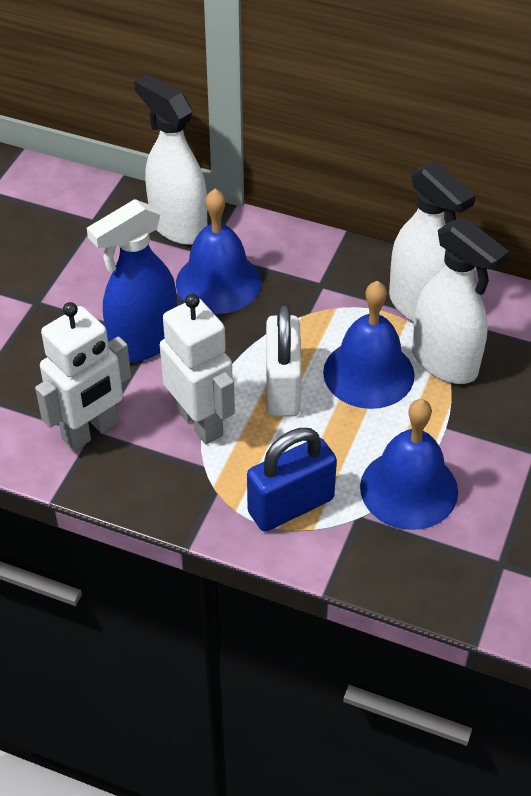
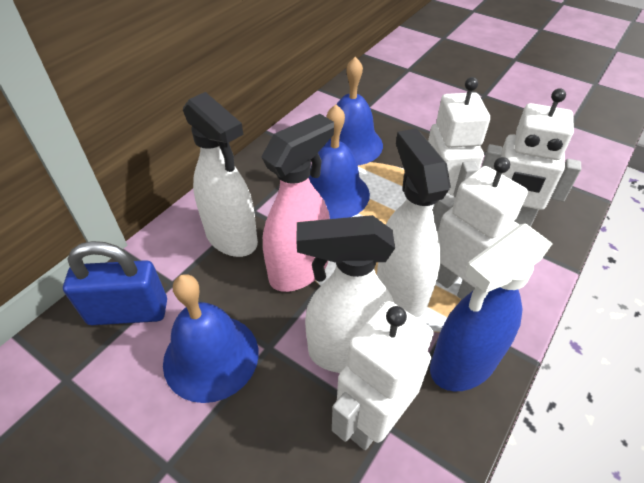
pink spray bottle: 0 -> 1
white padlock: 1 -> 0
white robot: 2 -> 4

